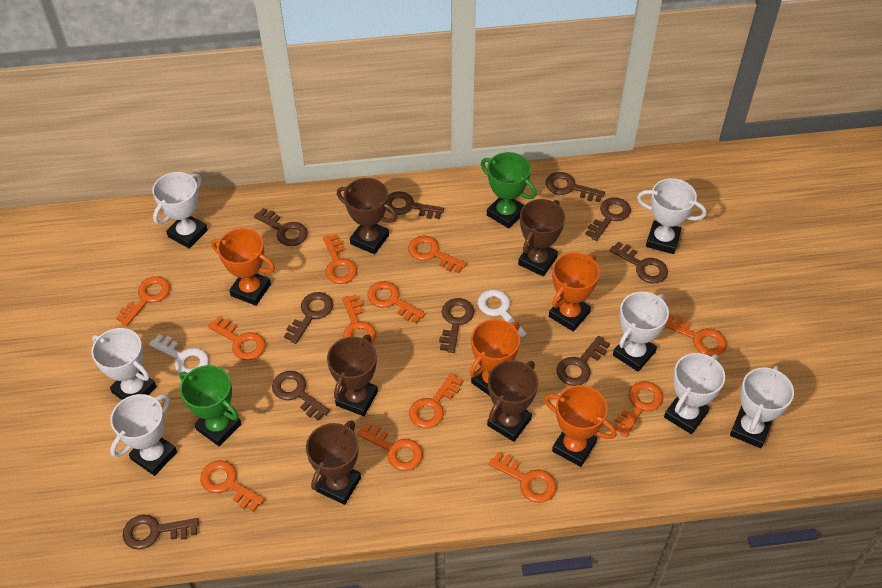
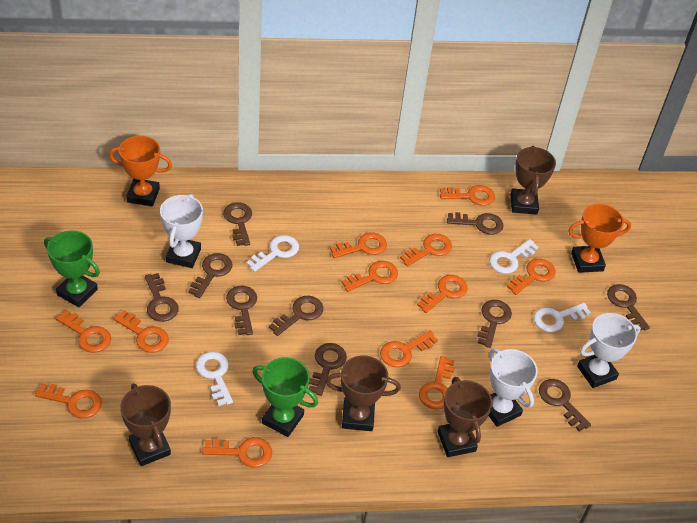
brown trophy: 5 -> 4
orange trophy: 4 -> 2
white key: 2 -> 4
white trophy: 7 -> 3

